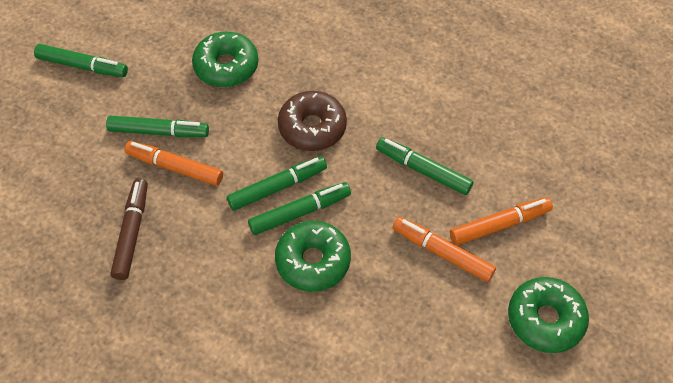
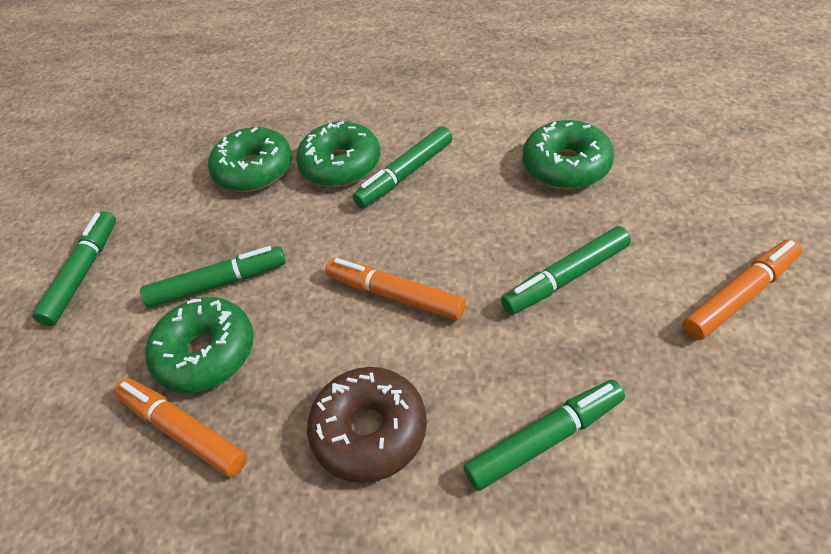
brown marker: 1 -> 0
green donut: 3 -> 4

